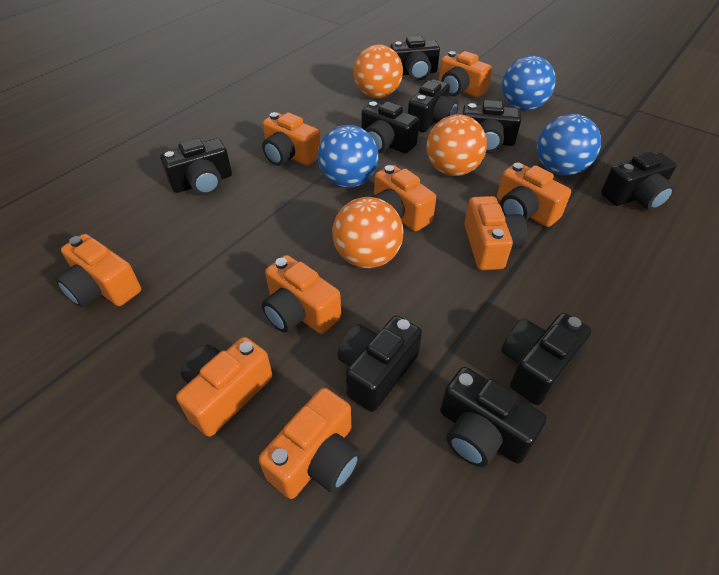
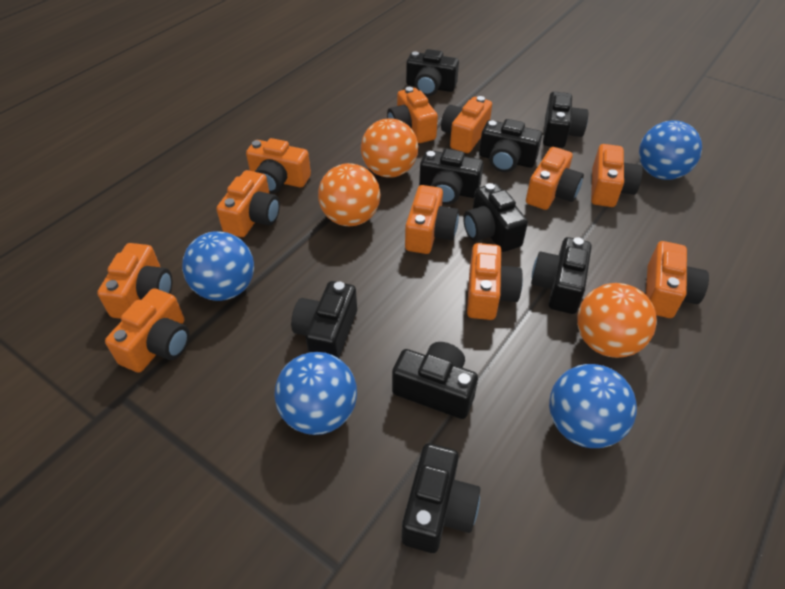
blue ball: 3 -> 4
orange camera: 9 -> 11

